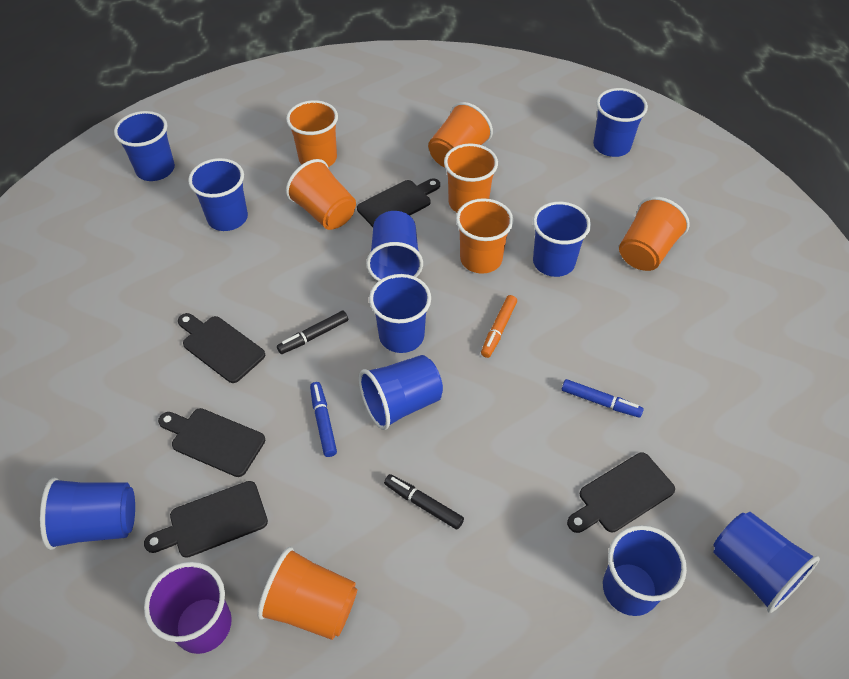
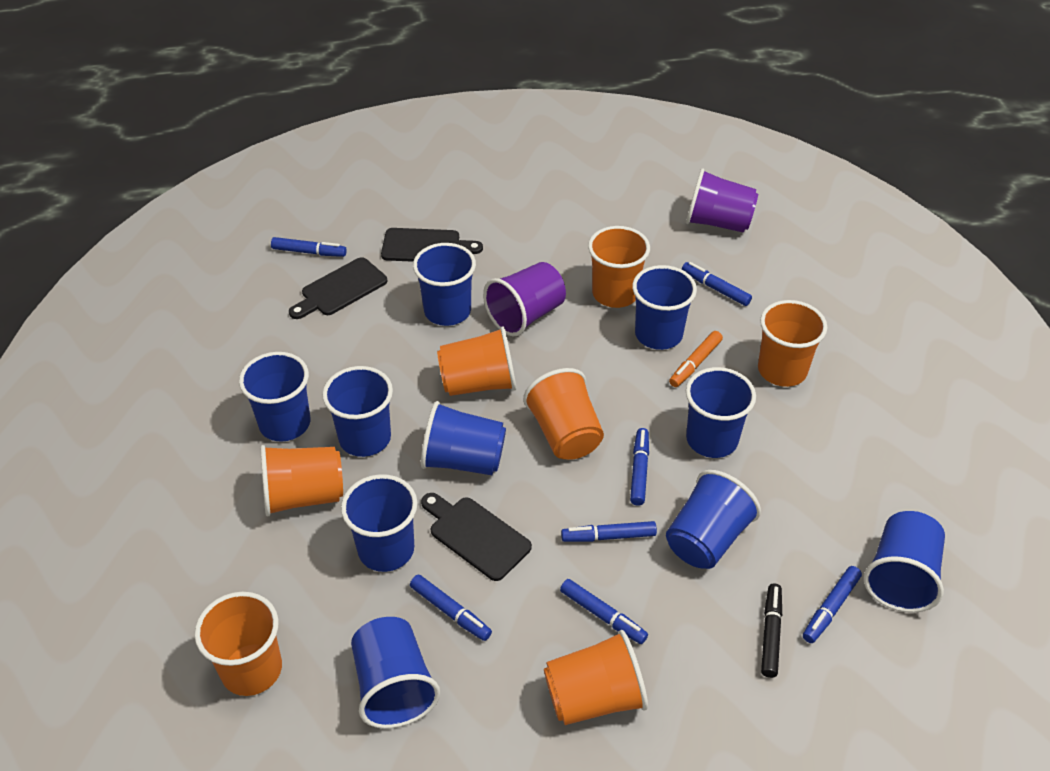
black cutting board: 5 -> 3
black marker: 2 -> 1
blue marker: 2 -> 7
purple cup: 1 -> 2

